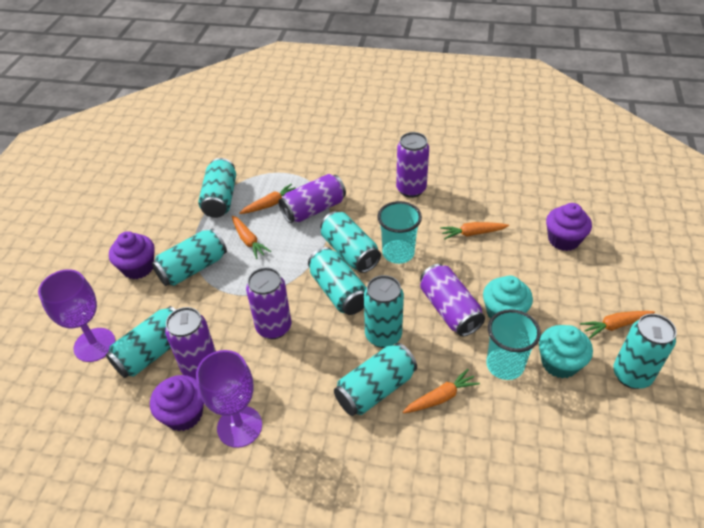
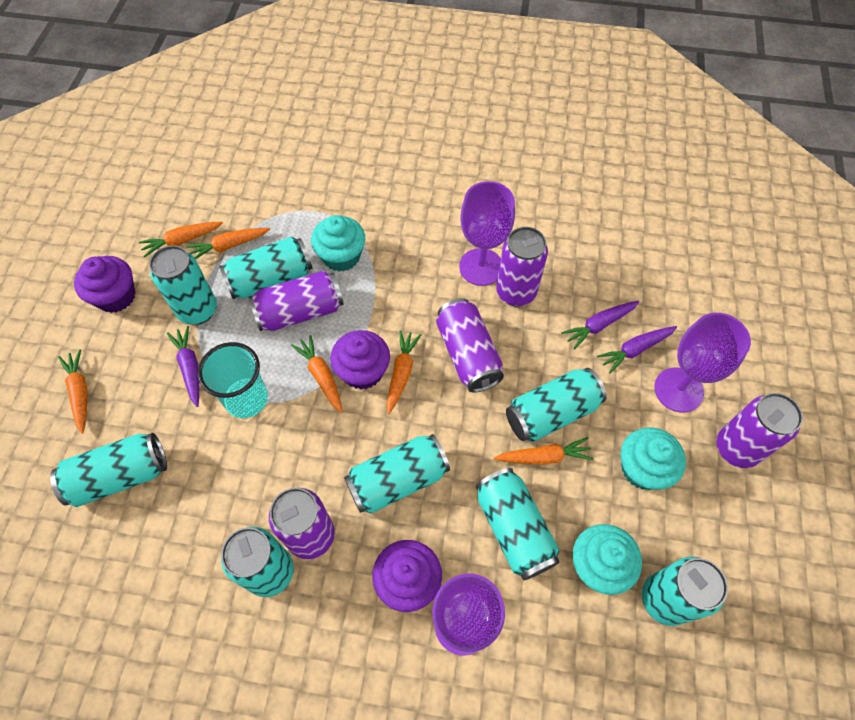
orange carrot: 5 -> 6
purple carrot: 0 -> 3
purple goblet: 2 -> 3
turquoise cup: 2 -> 1
turquoise cupcake: 2 -> 3

